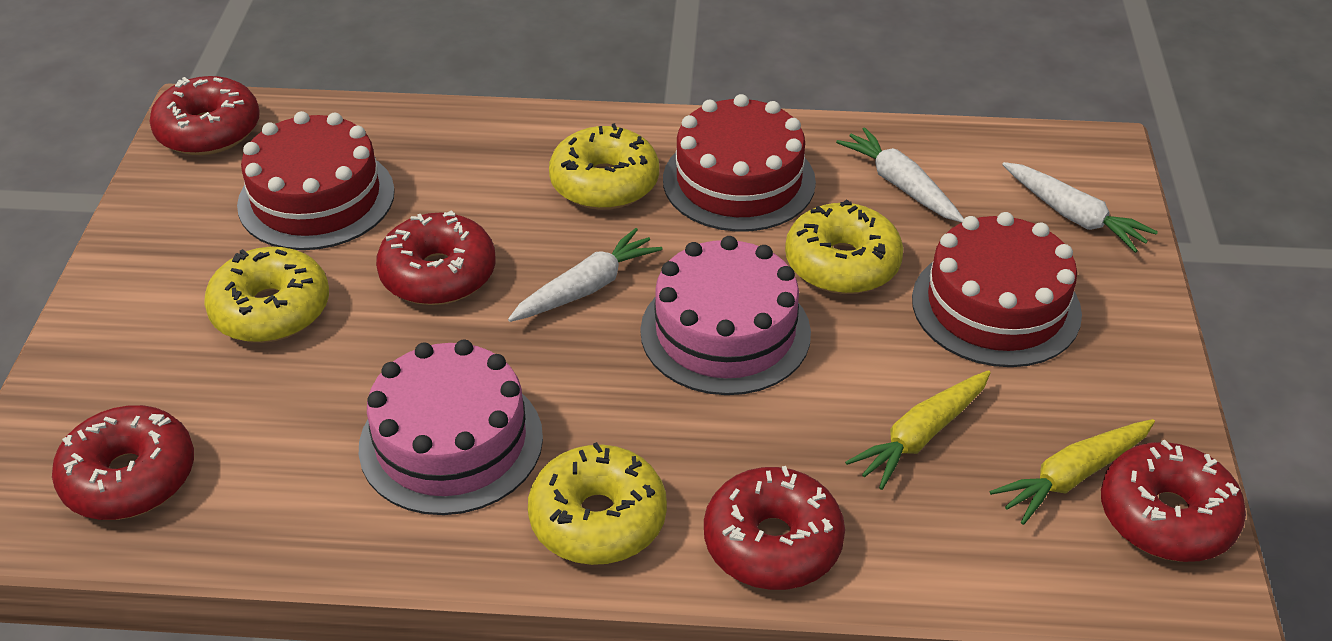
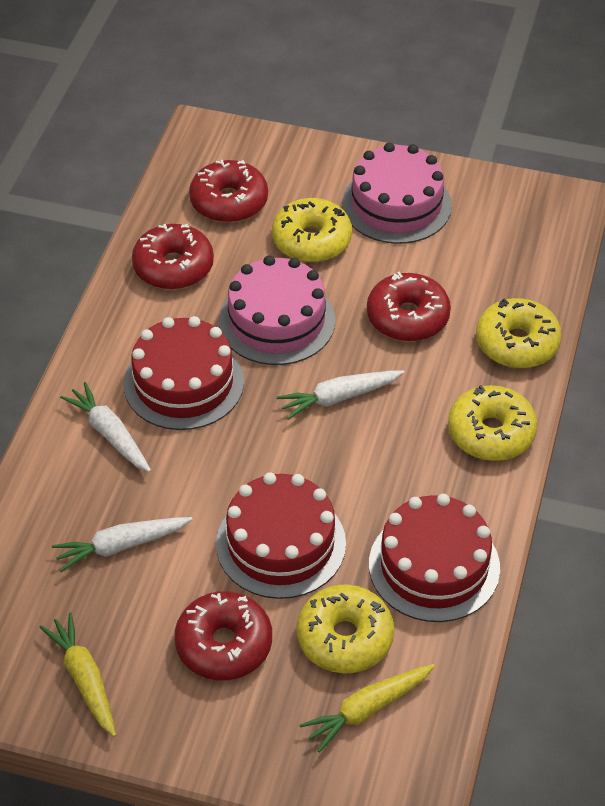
red donut: 5 -> 4

